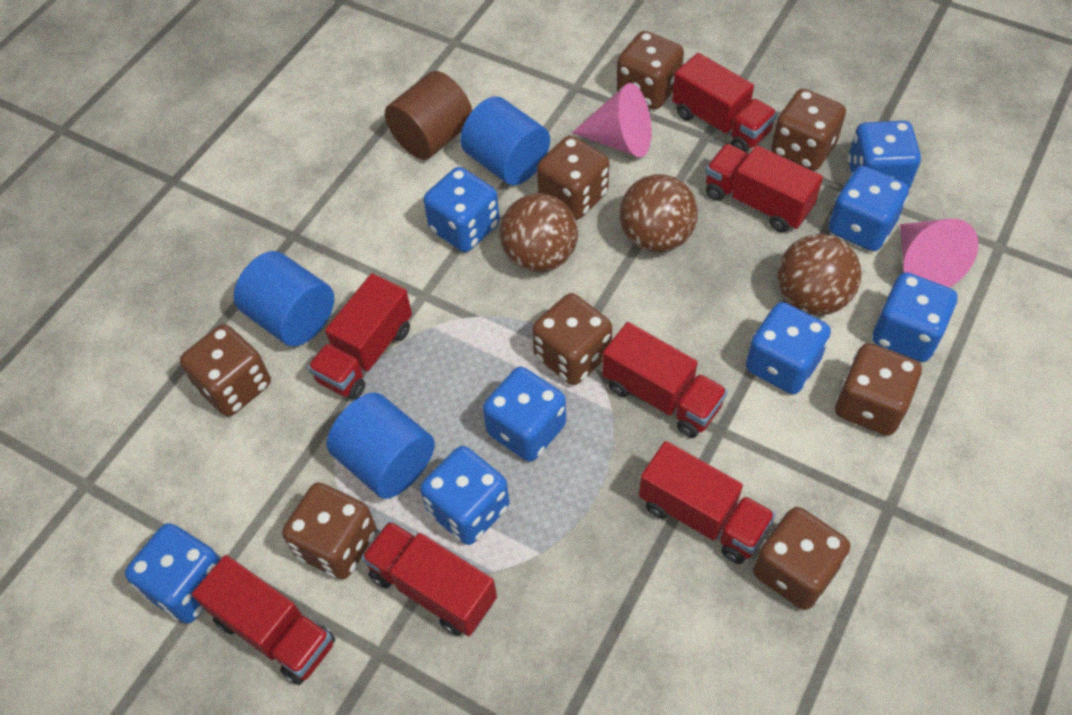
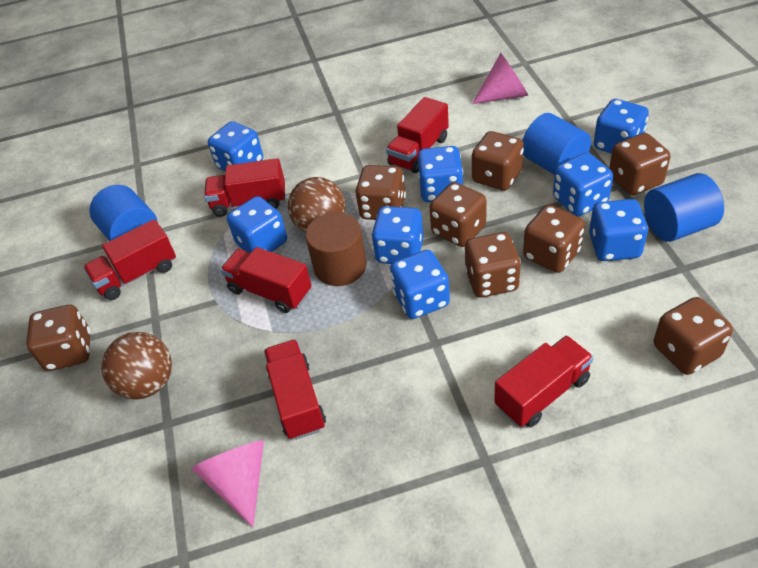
brown ball: 3 -> 2
red truck: 7 -> 6

